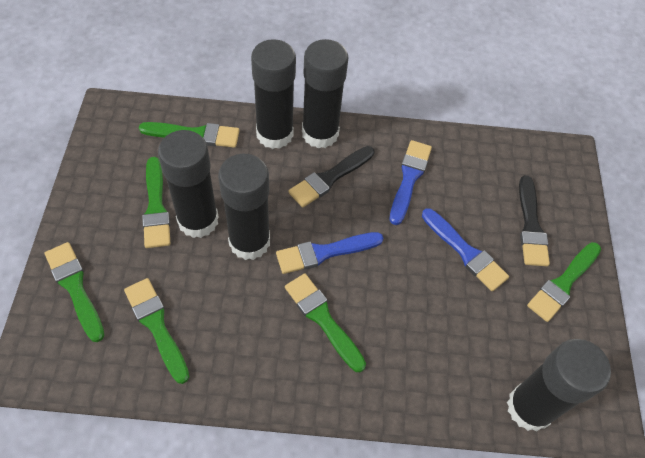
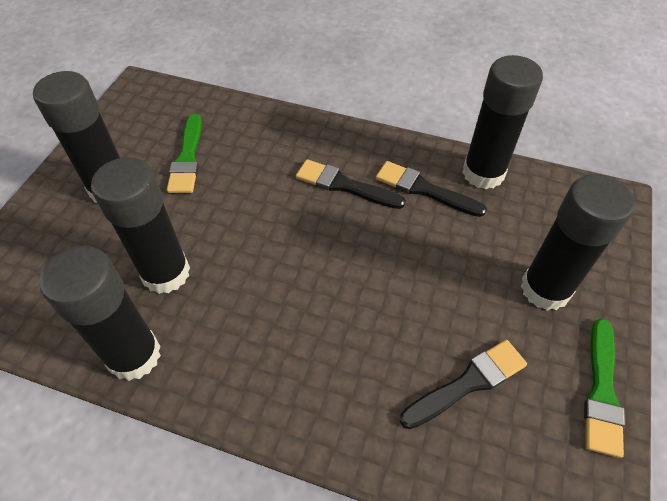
black brush: 2 -> 3
blue brush: 3 -> 0
green brush: 6 -> 2

